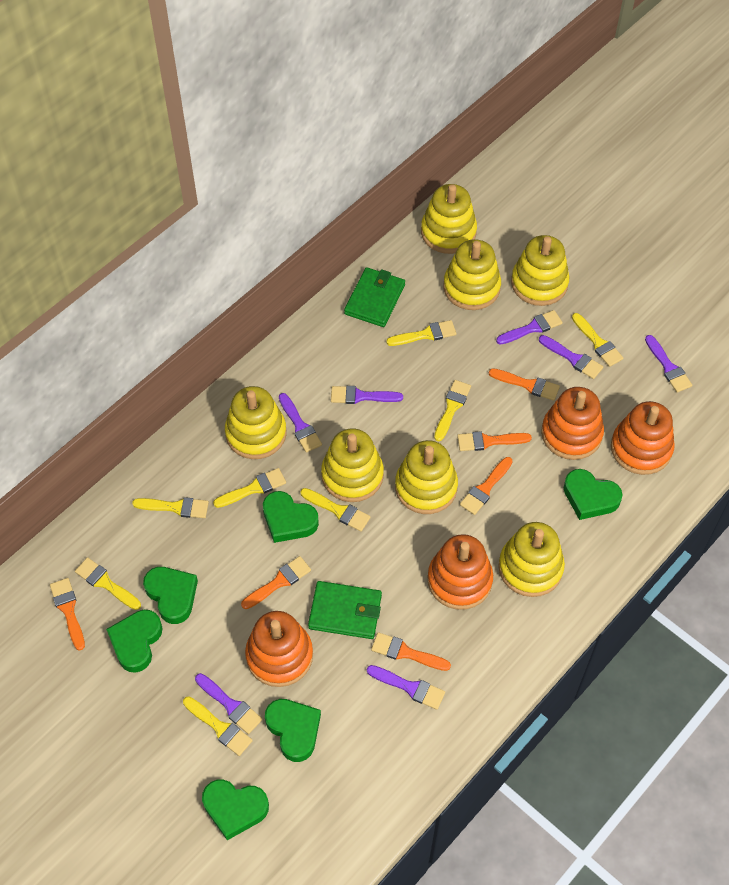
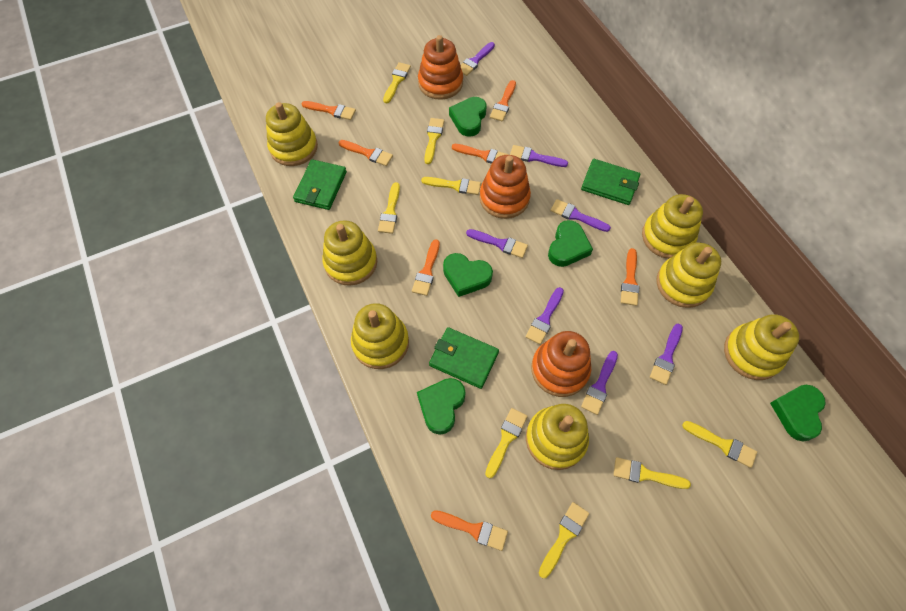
green heart: 6 -> 5
green wallet: 2 -> 3
orange brush: 6 -> 7
orange stacking toy: 4 -> 3

